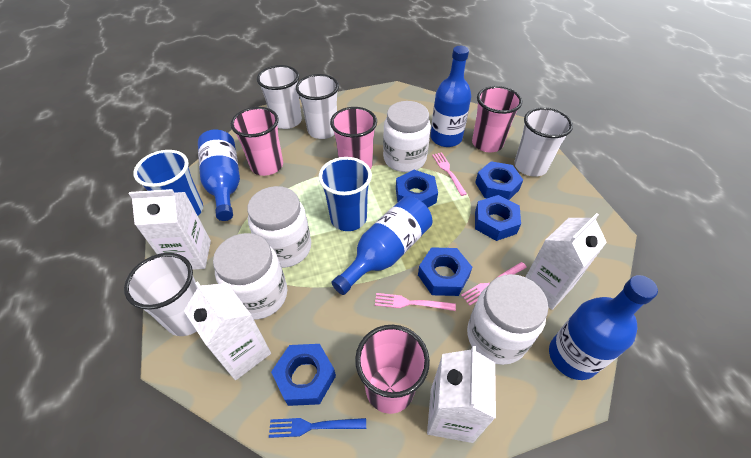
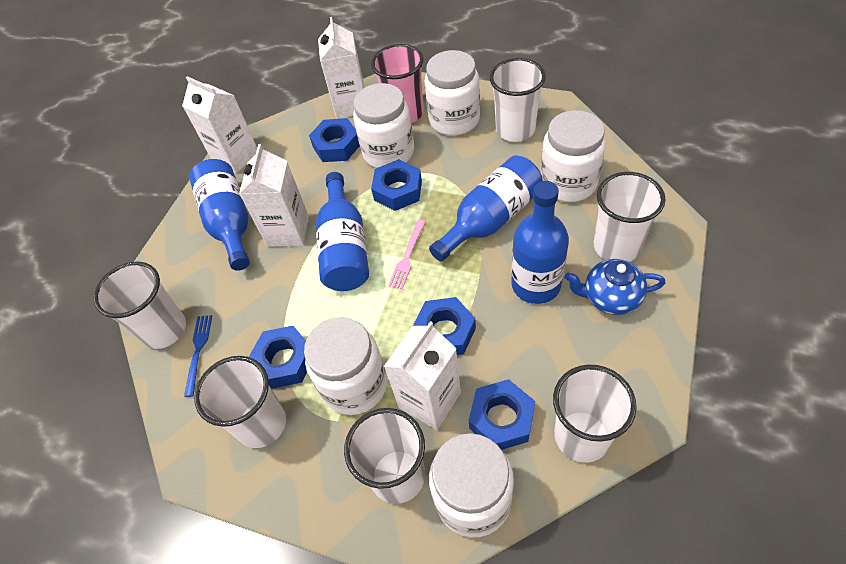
blue cup: 2 -> 0
blue teapot: 0 -> 1
pink cup: 4 -> 1
pink fork: 3 -> 1
white cup: 4 -> 6
white jar: 4 -> 5

